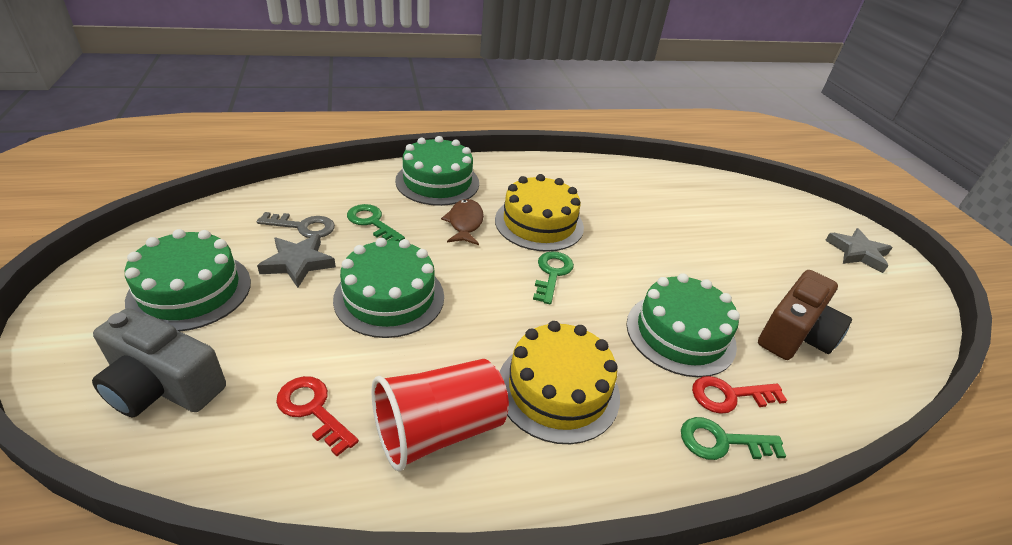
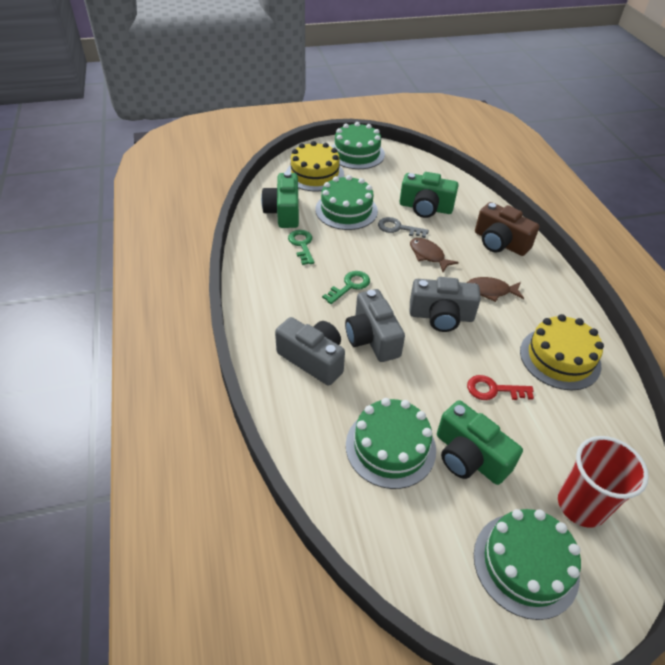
brown fish: 1 -> 2
green camera: 0 -> 3
green key: 3 -> 2
grey camera: 1 -> 3
grey star: 2 -> 0
red key: 2 -> 1

